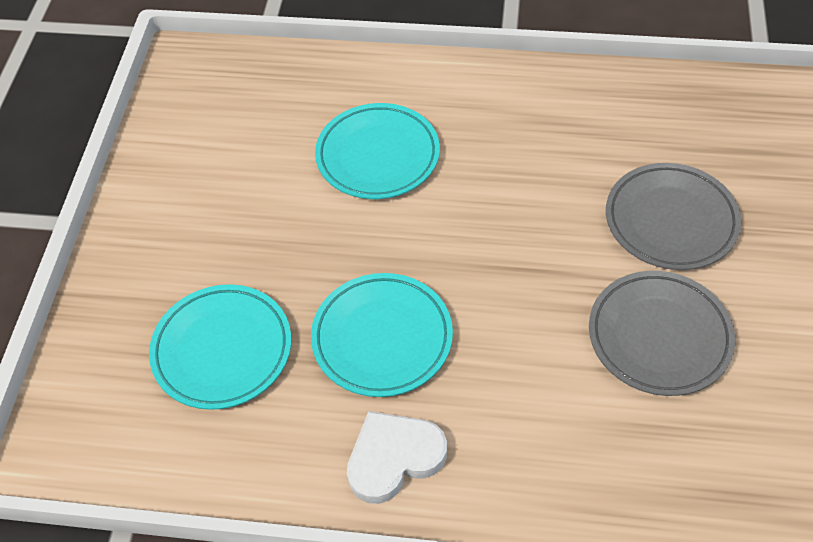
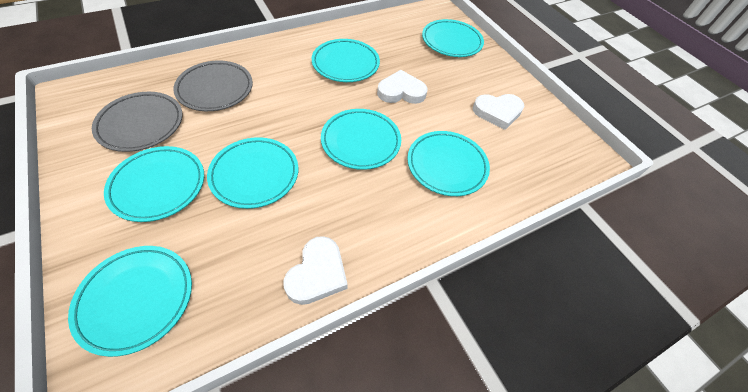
turquoise plate: 3 -> 7
white heart: 1 -> 3

